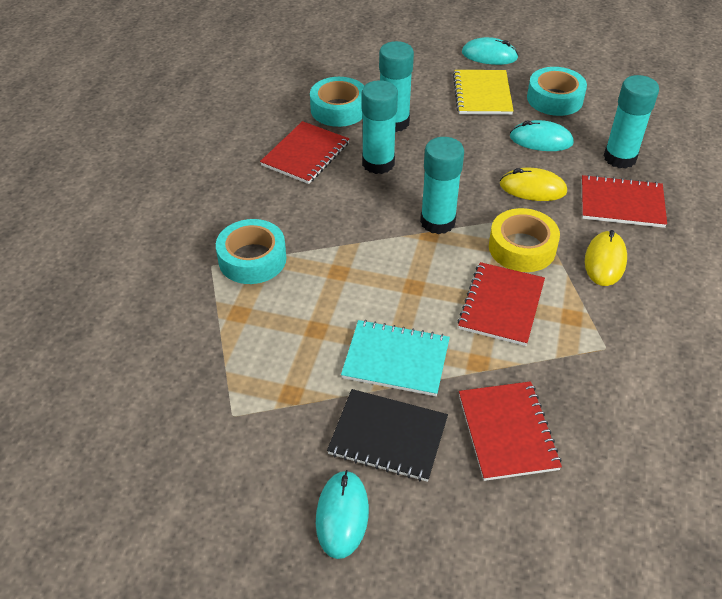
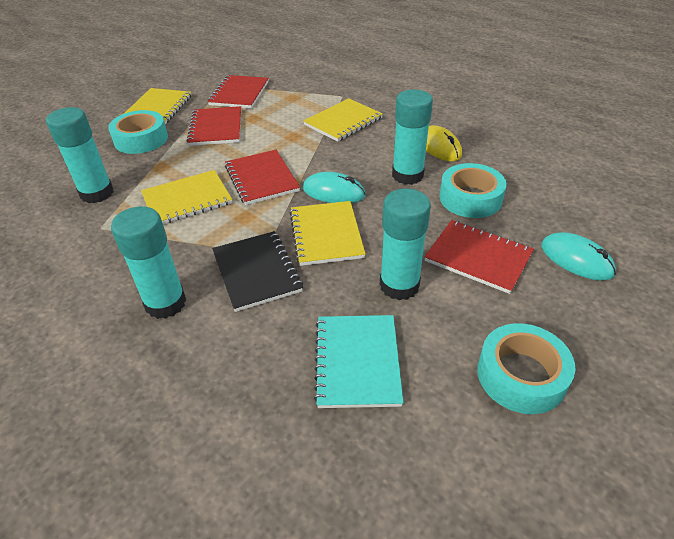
turquoise mouse: 3 -> 2
yellow mouse: 2 -> 1
yellow notebook: 1 -> 4
yellow tape: 1 -> 0

